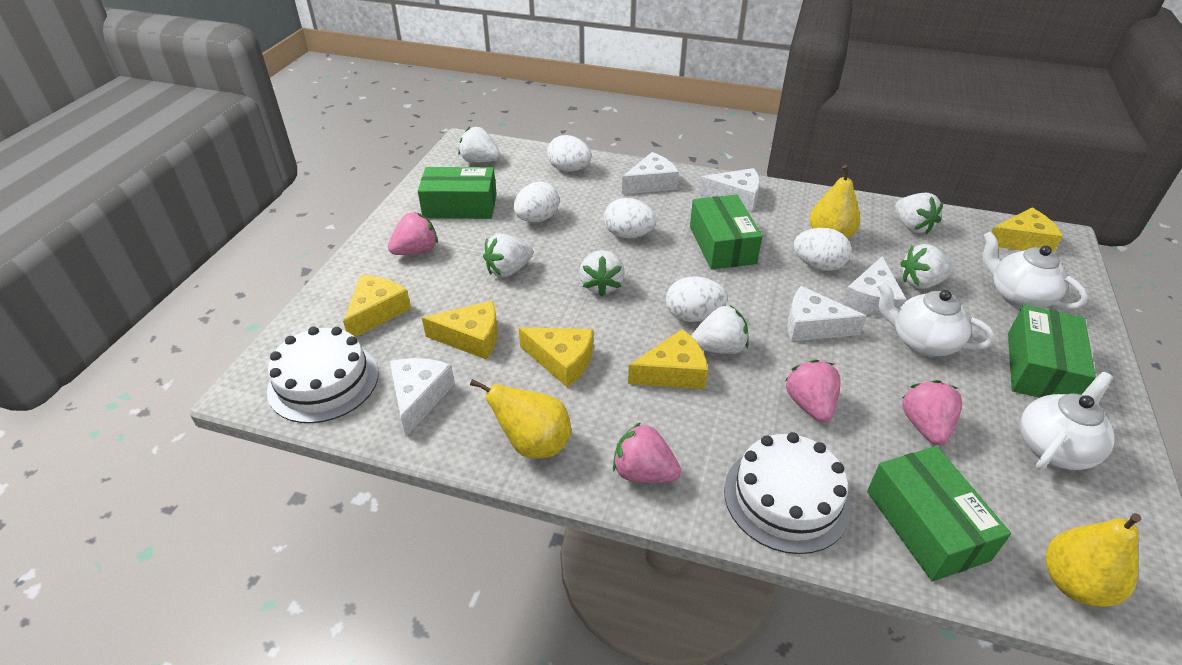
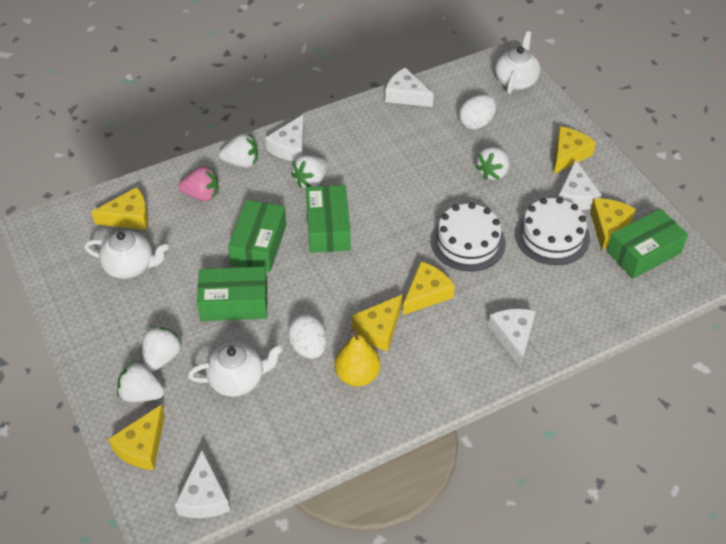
pink strawberry: 4 -> 1
white egg: 5 -> 2
white strawberry: 6 -> 5
yellow cheese: 5 -> 6
yellow pear: 3 -> 1

